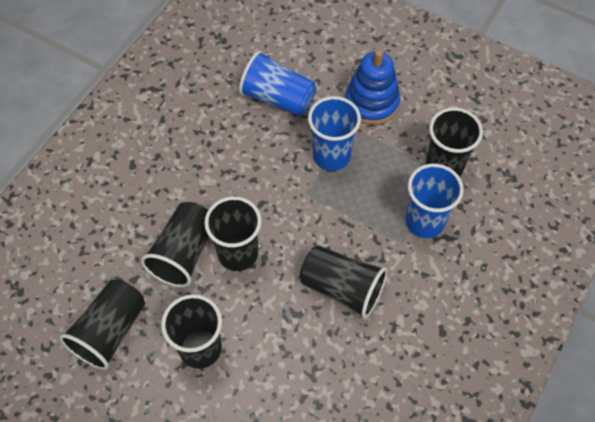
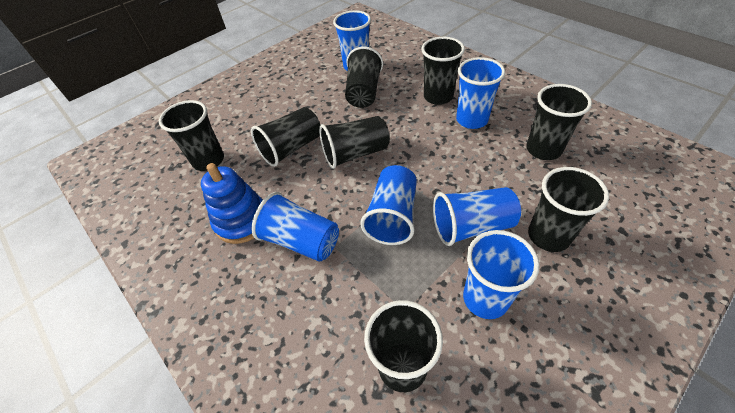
black cup: 6 -> 8
blue cup: 3 -> 6

